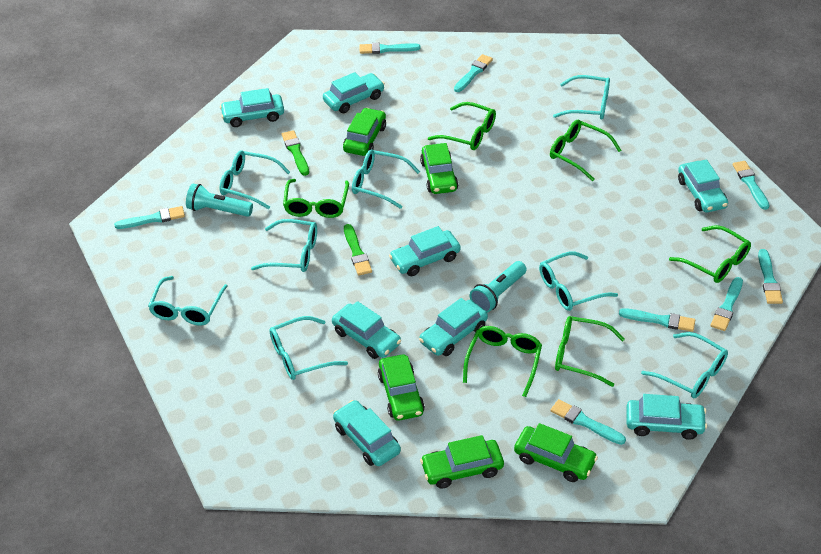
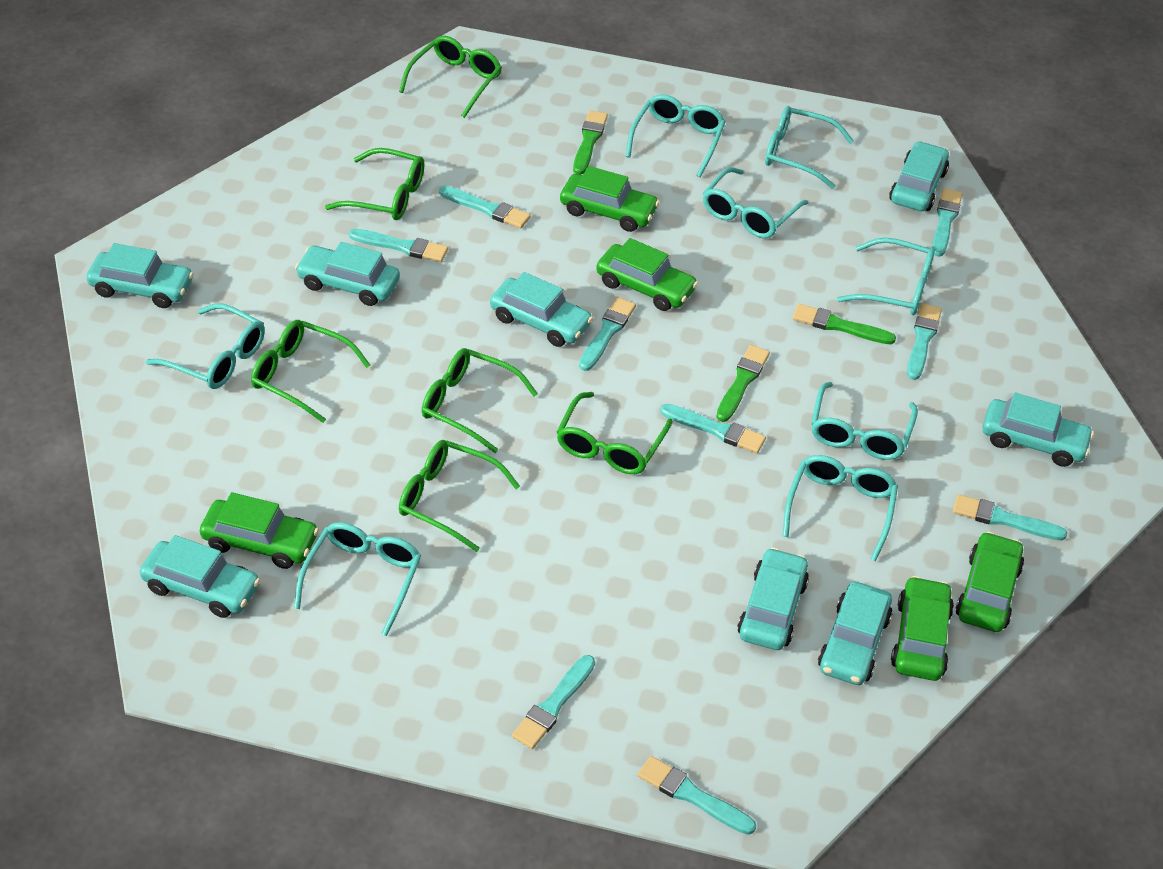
green brush: 2 -> 3
turquoise brush: 8 -> 9
turquoise flashlight: 2 -> 0

